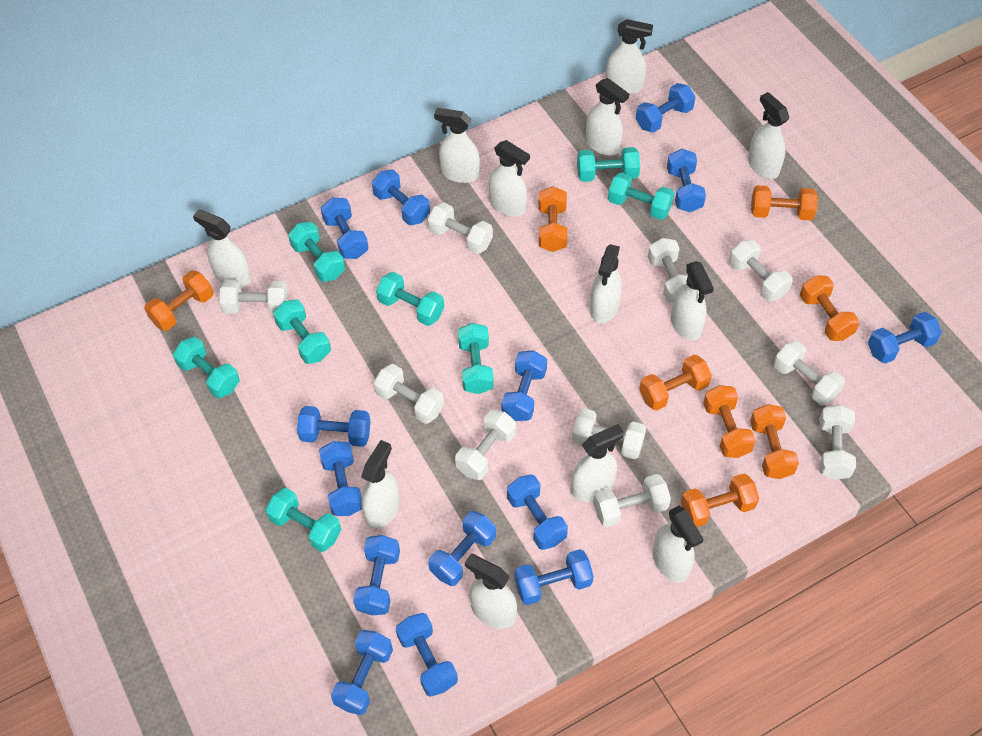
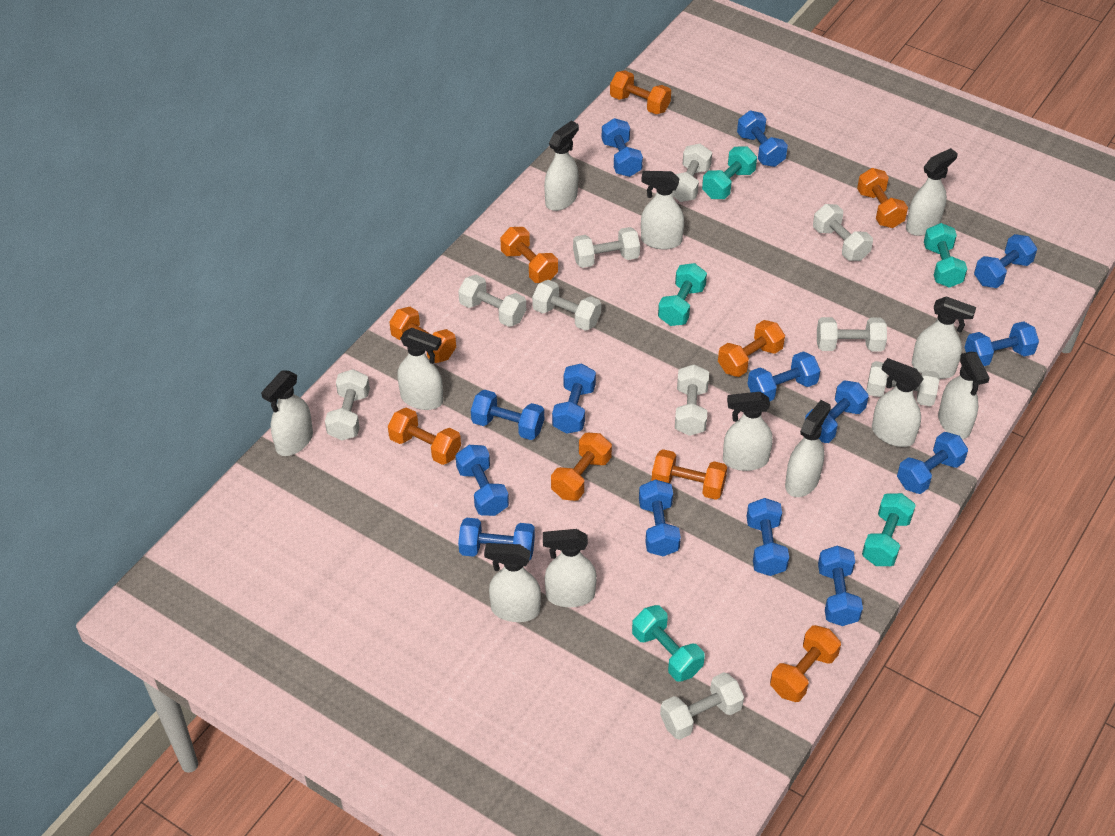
orange dumbbell: 8 -> 9
turquoise dumbbell: 8 -> 5

